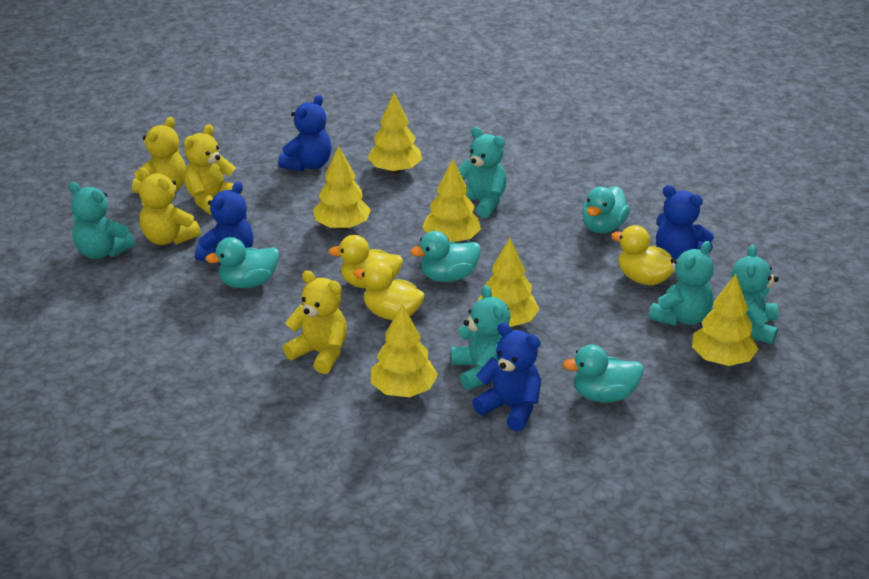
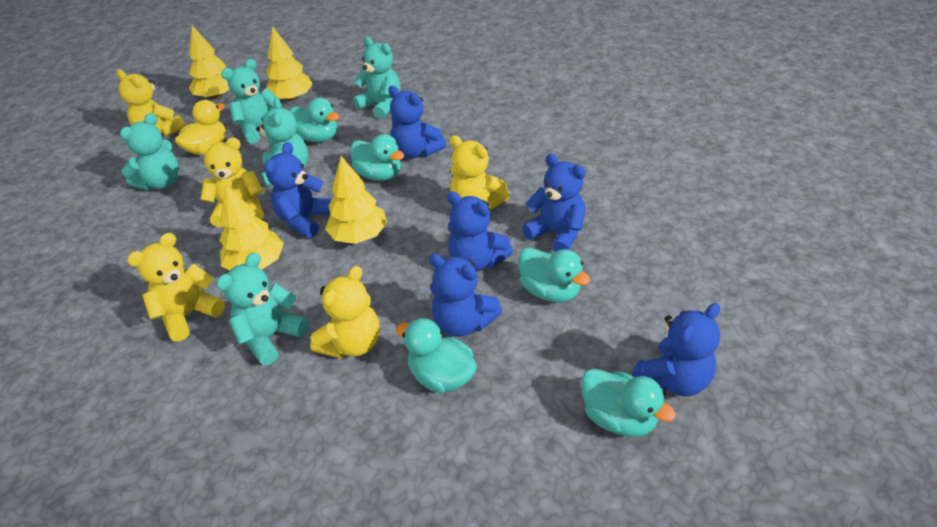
blue teddy bear: 4 -> 6
turquoise duck: 4 -> 5
yellow duck: 3 -> 1
yellow teddy bear: 4 -> 5
yellow tree: 6 -> 4

